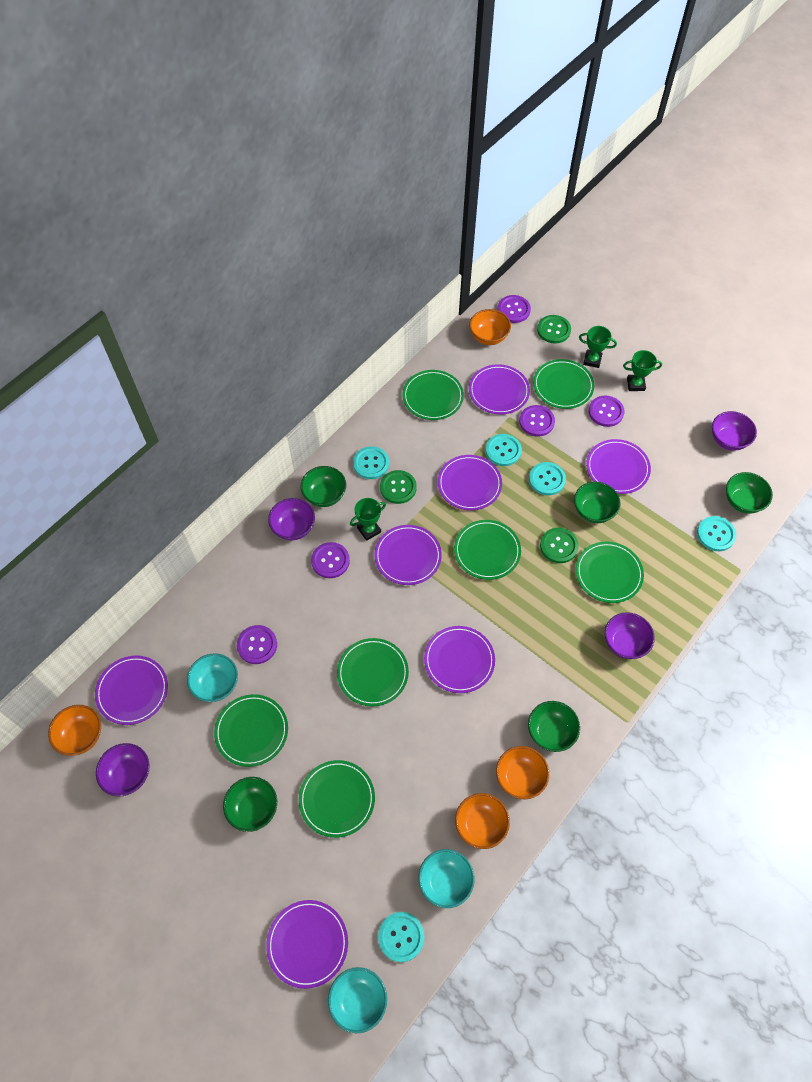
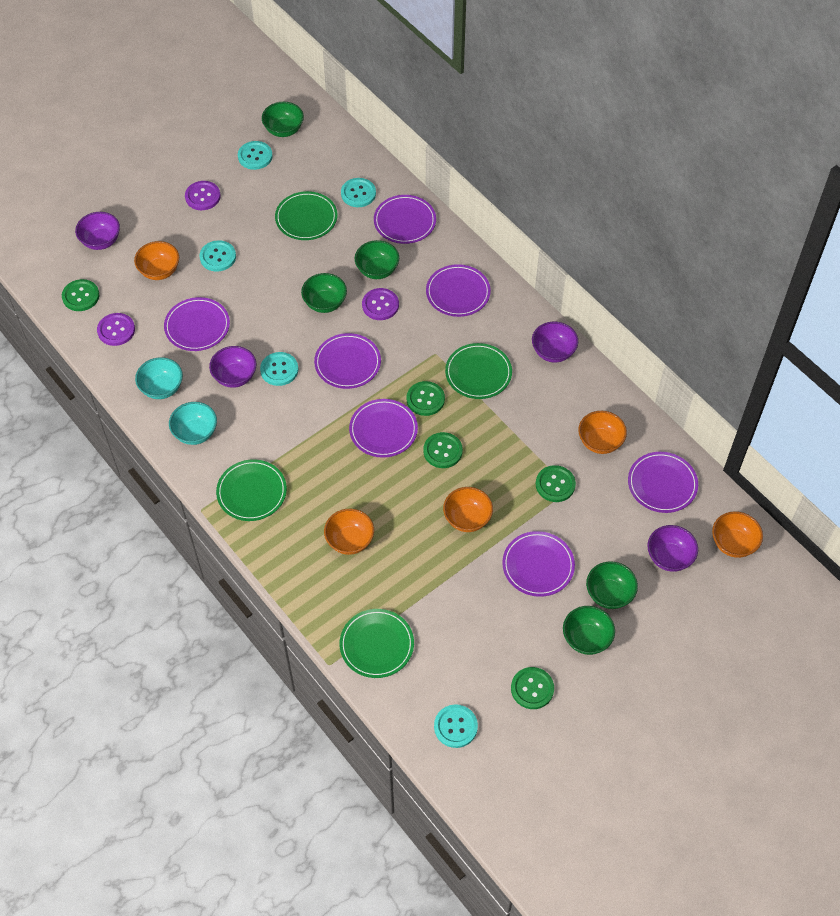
green button: 3 -> 5
green plate: 7 -> 4
green trophy: 3 -> 0
orange bowl: 4 -> 5
purple button: 5 -> 3
turquoise bowl: 3 -> 2

